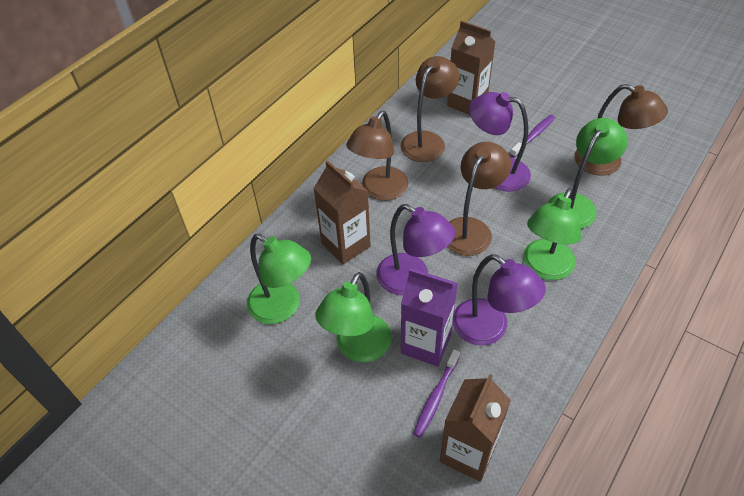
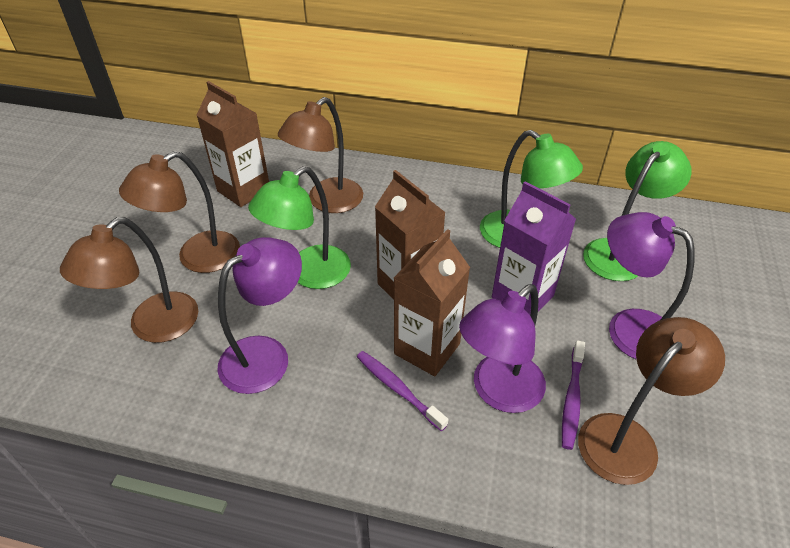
green lamp: 4 -> 3

